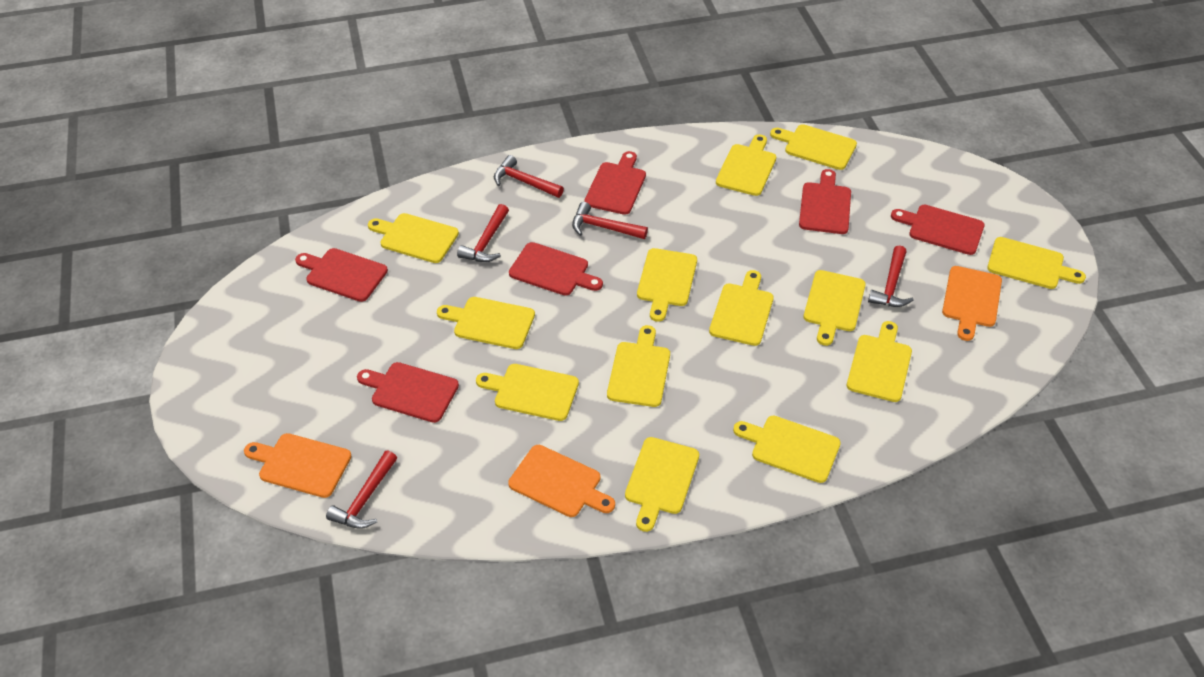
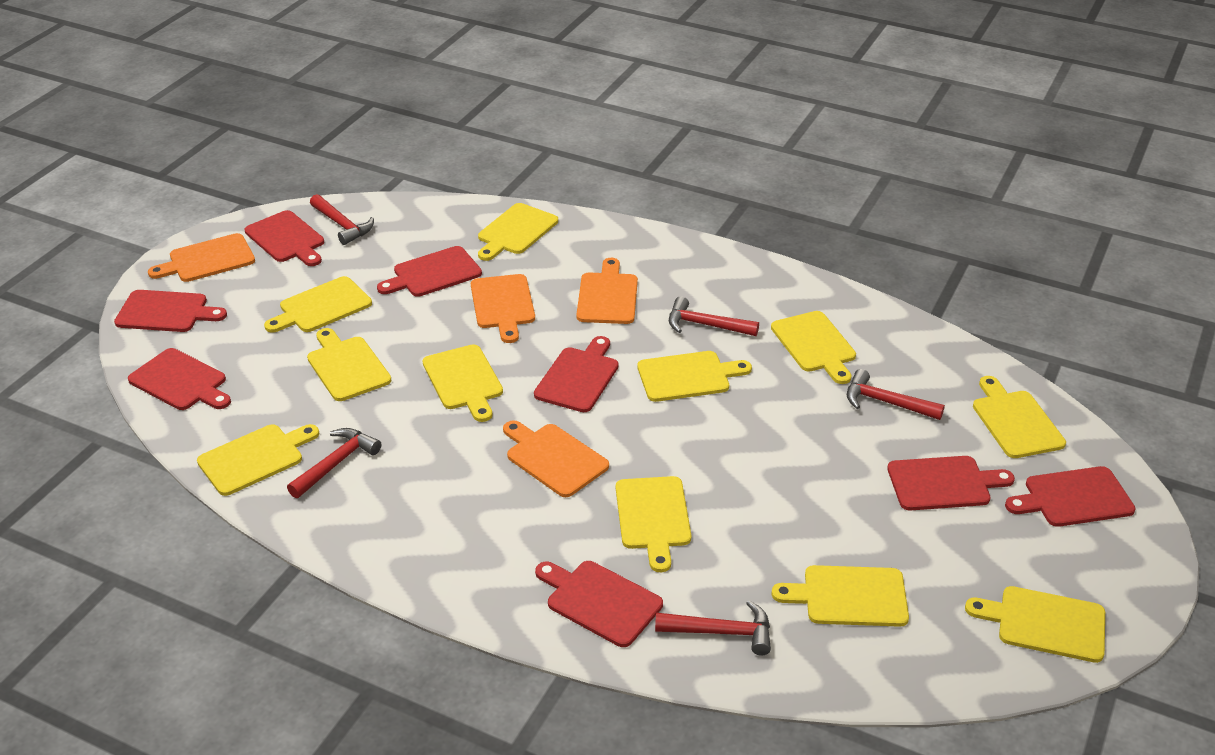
orange cutting board: 3 -> 4
red cutting board: 6 -> 8
yellow cutting board: 13 -> 11

